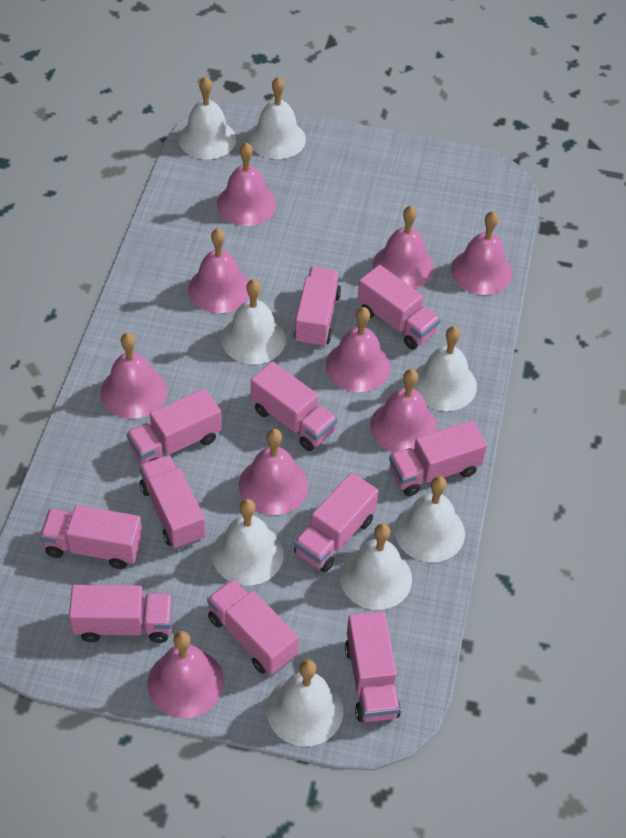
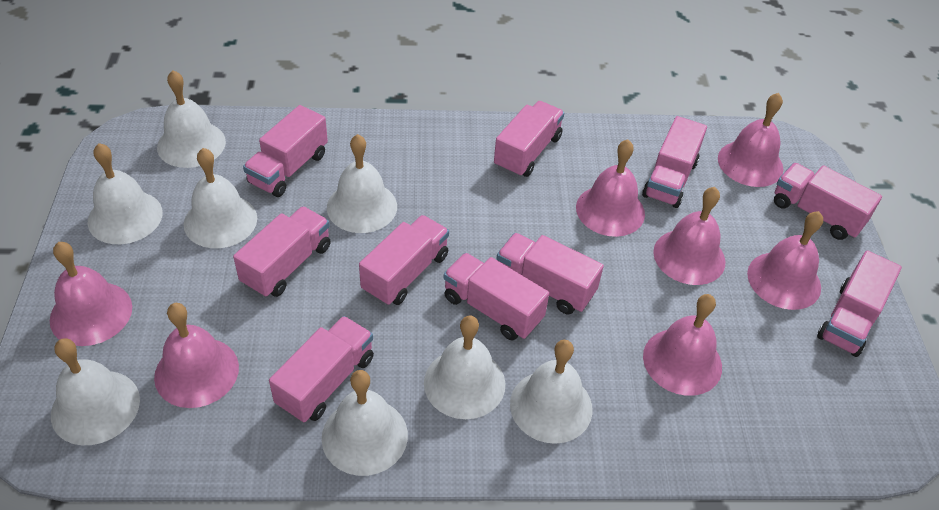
pink bell: 9 -> 7
pink truck: 11 -> 10

